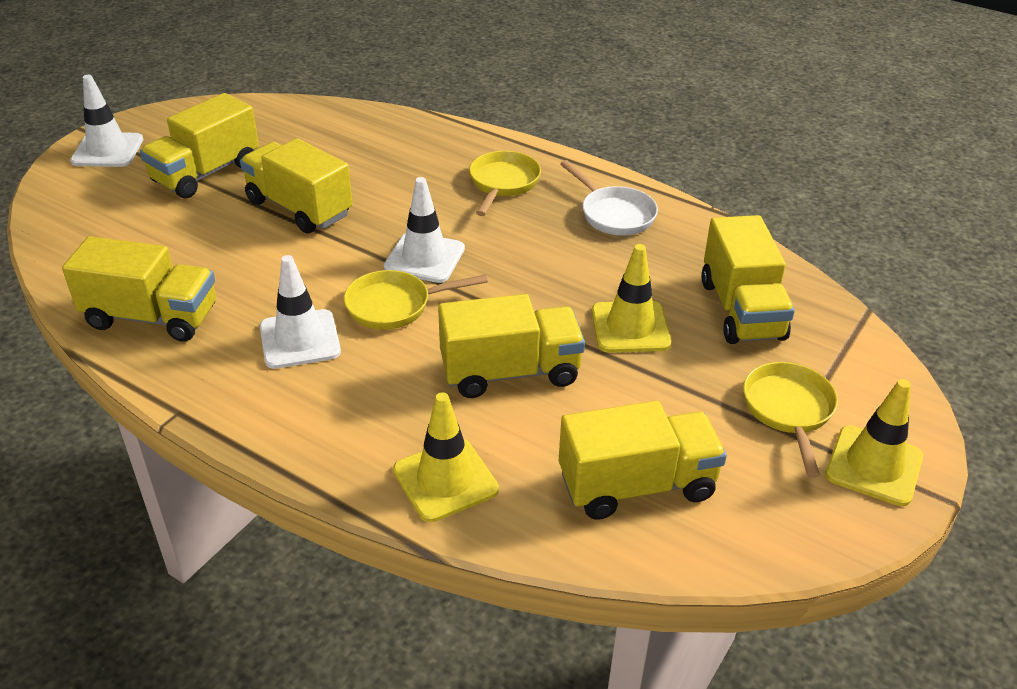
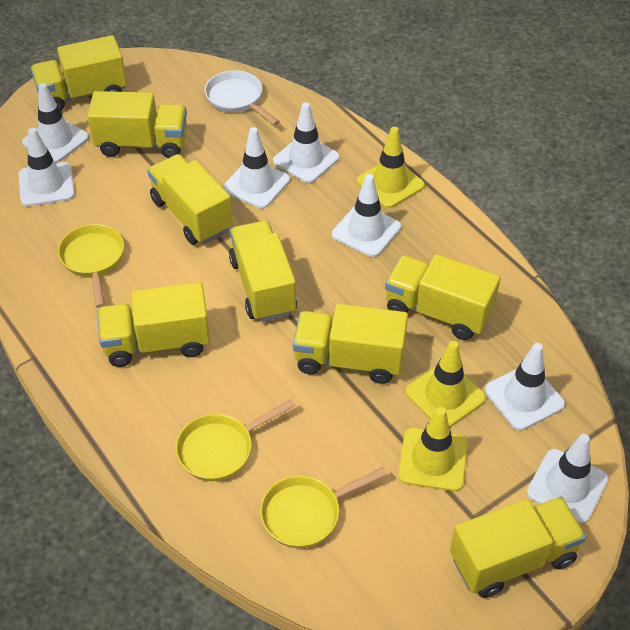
white traffic cone: 3 -> 7
yellow truck: 6 -> 8

